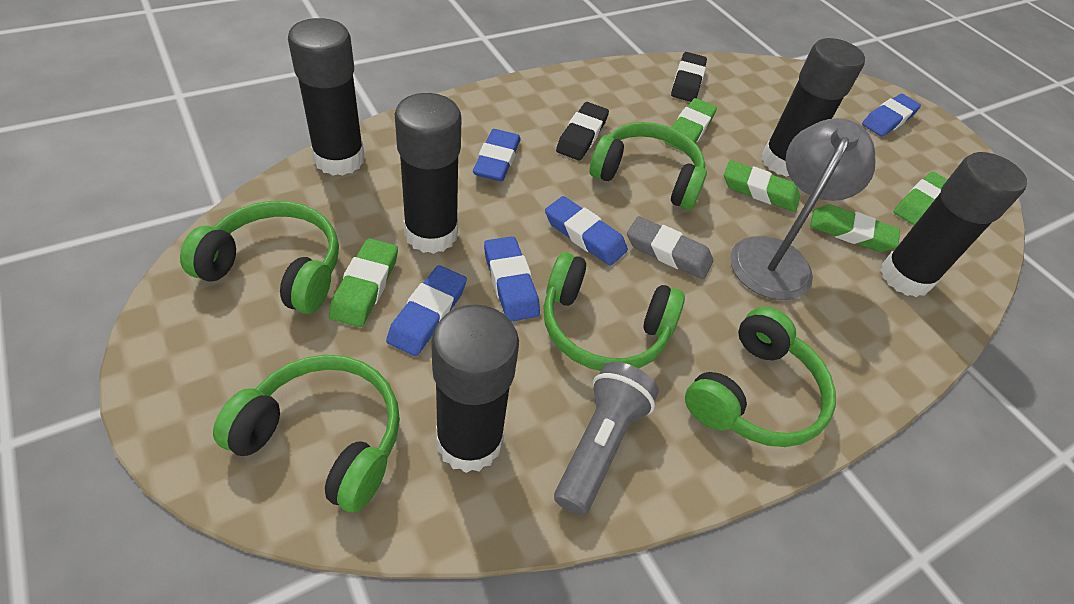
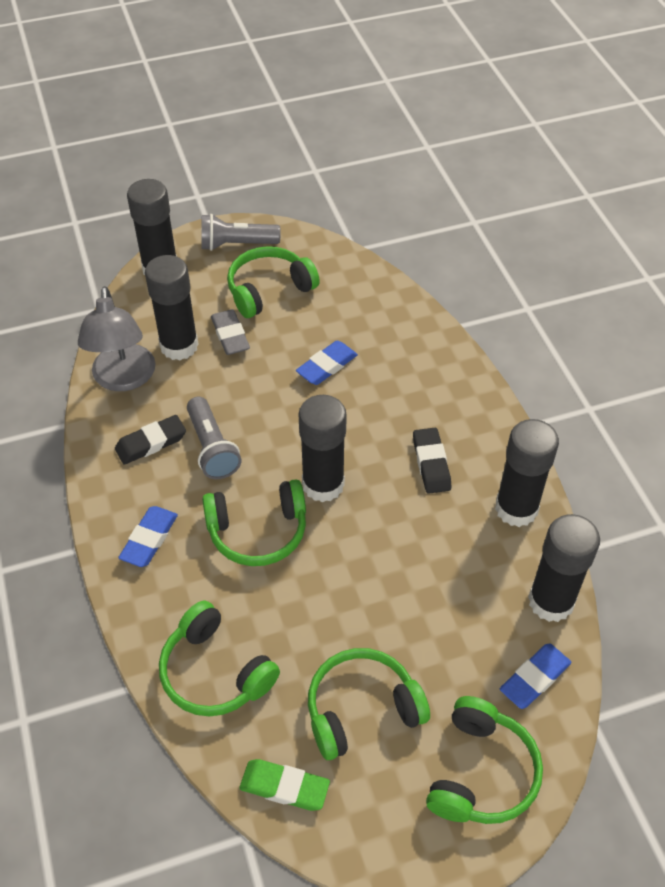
blue eraser: 5 -> 3
green eraser: 5 -> 1
grey flashlight: 1 -> 2

